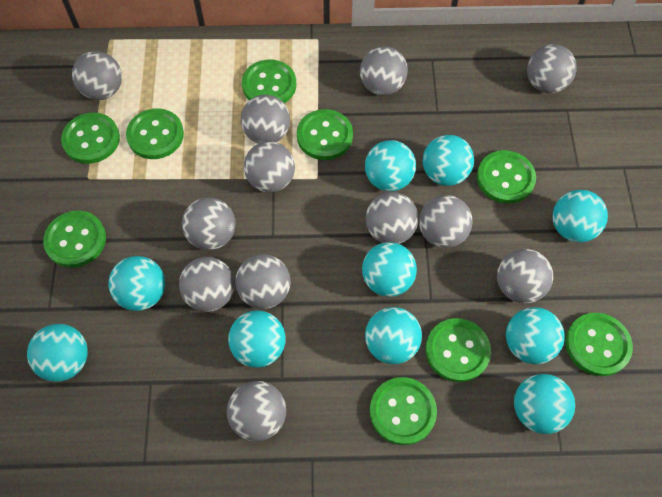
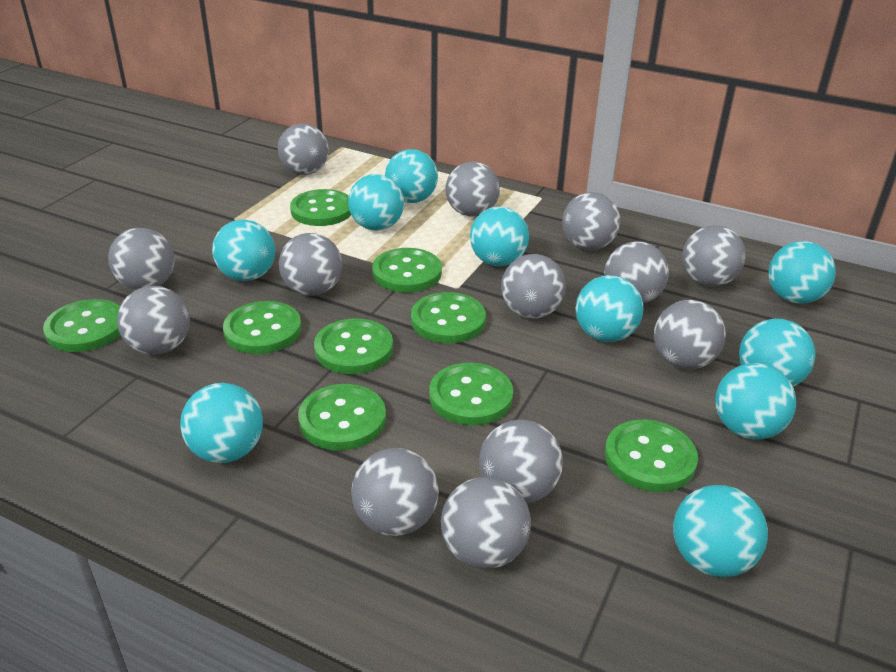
grey ball: 12 -> 13

